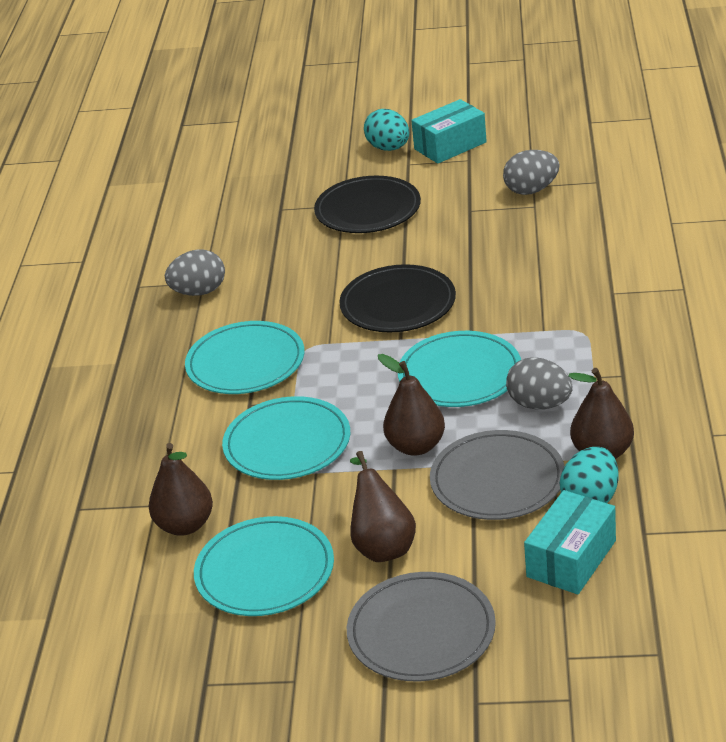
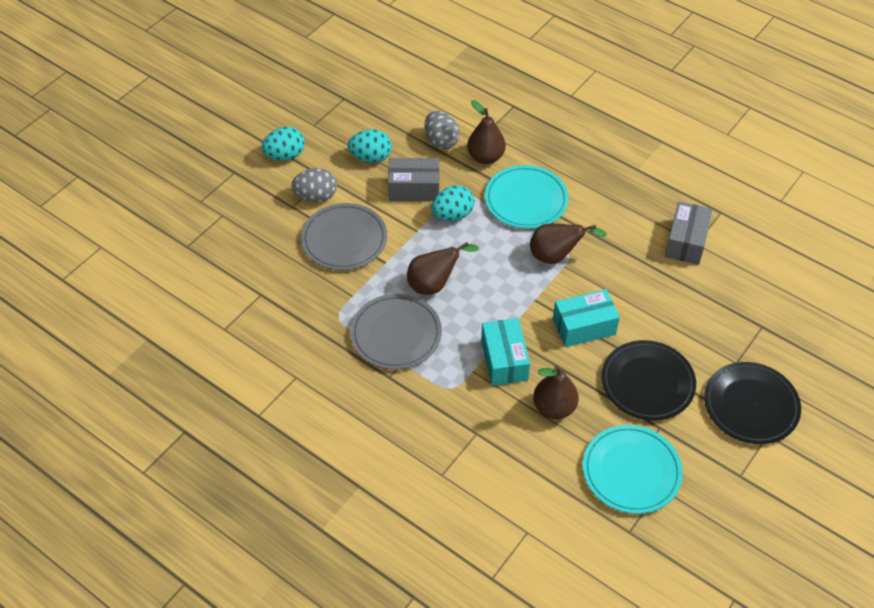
grey box: 0 -> 2
grey egg: 3 -> 2
turquoise egg: 2 -> 3
turquoise plate: 4 -> 2

